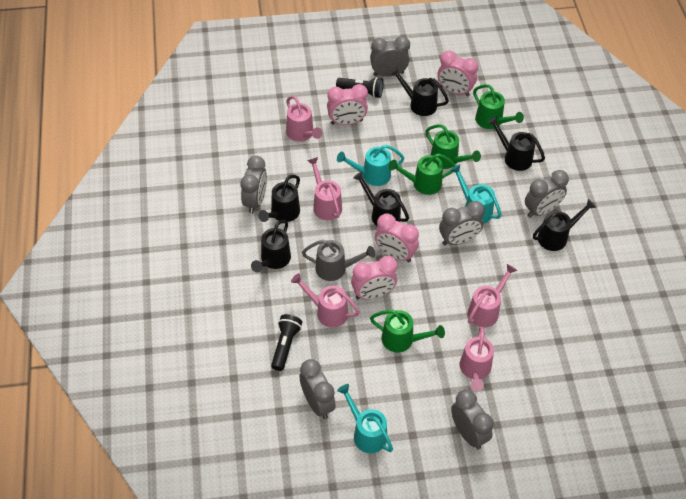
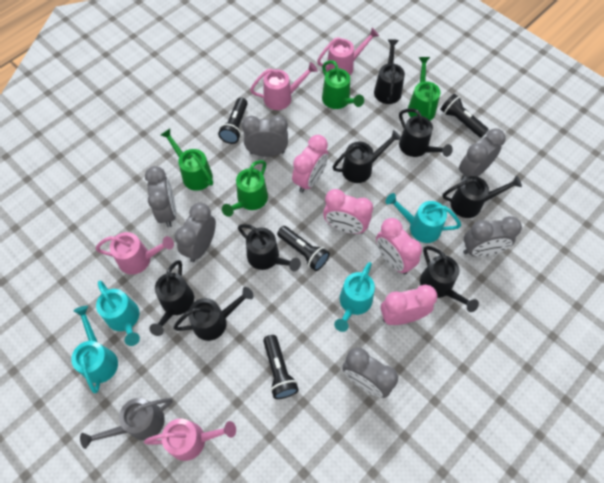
black flashlight: 2 -> 4
black watering can: 6 -> 8
pink watering can: 5 -> 4
turquoise watering can: 3 -> 4

